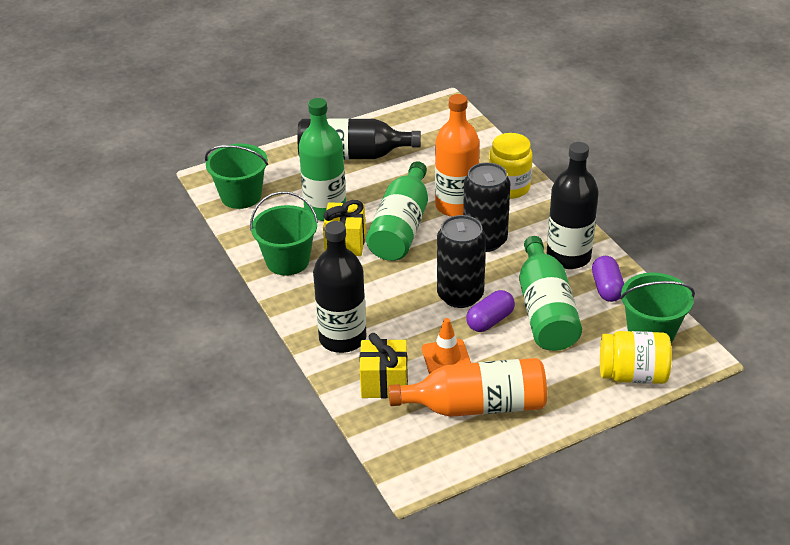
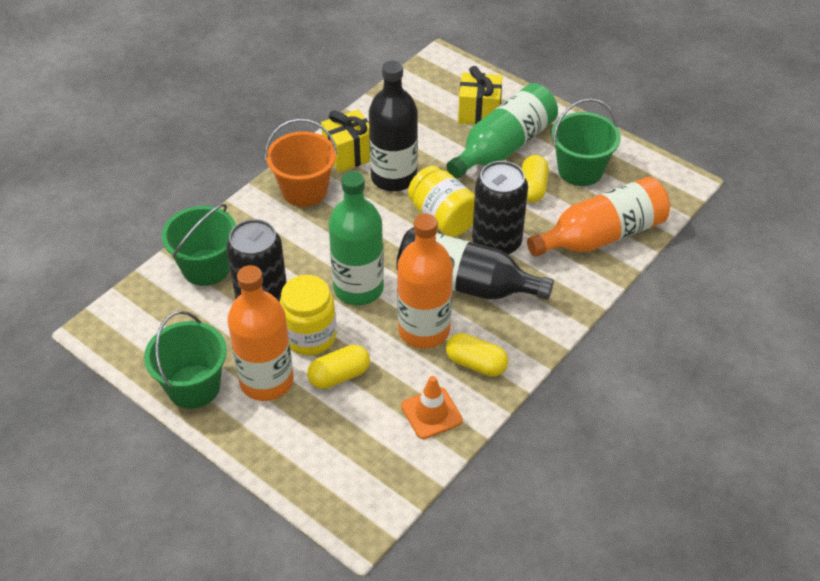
black bottle: 3 -> 2
green bottle: 3 -> 2
orange bottle: 2 -> 3
orange bucket: 0 -> 1
purple capsule: 2 -> 0
yellow capsule: 0 -> 3

